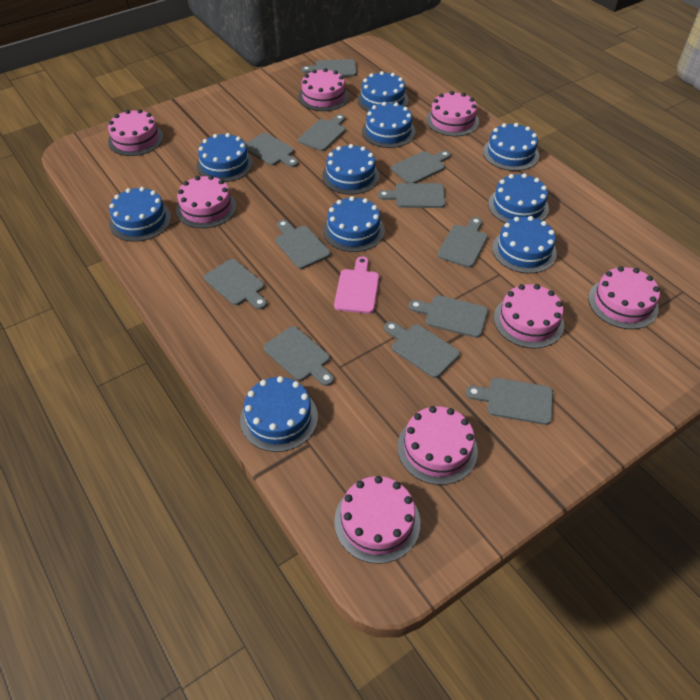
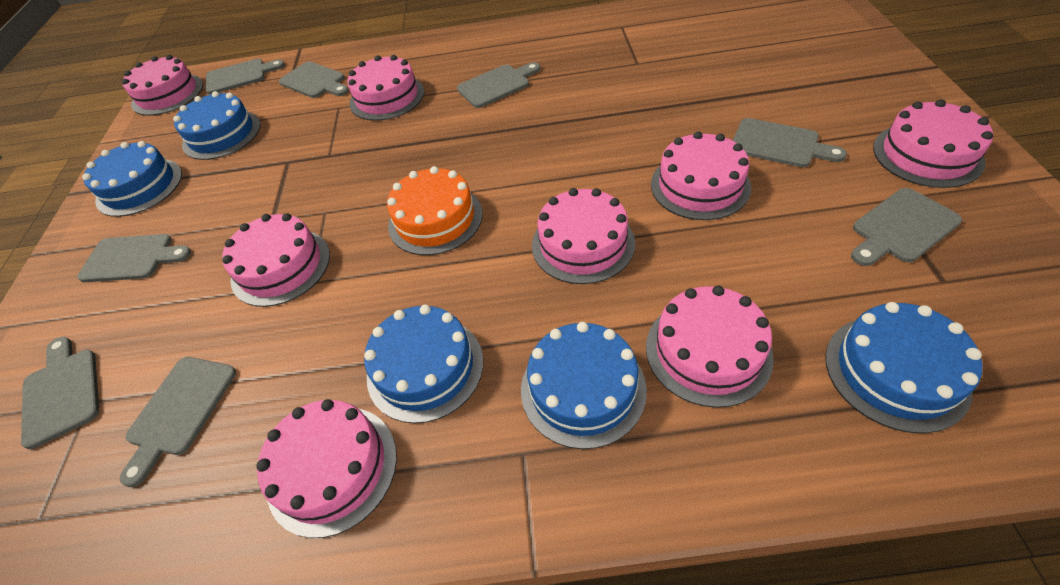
blue cake: 10 -> 5
grey cutting board: 12 -> 8
orange cake: 0 -> 1
pink cutting board: 1 -> 0

